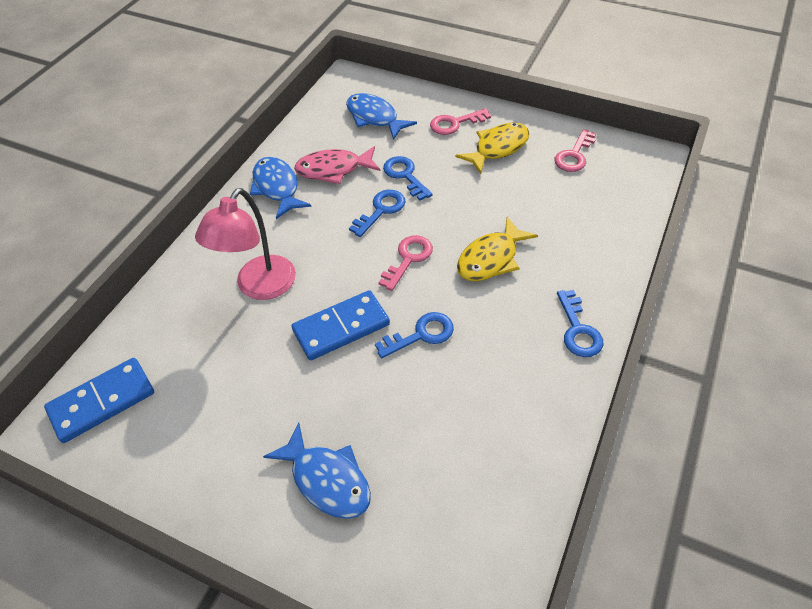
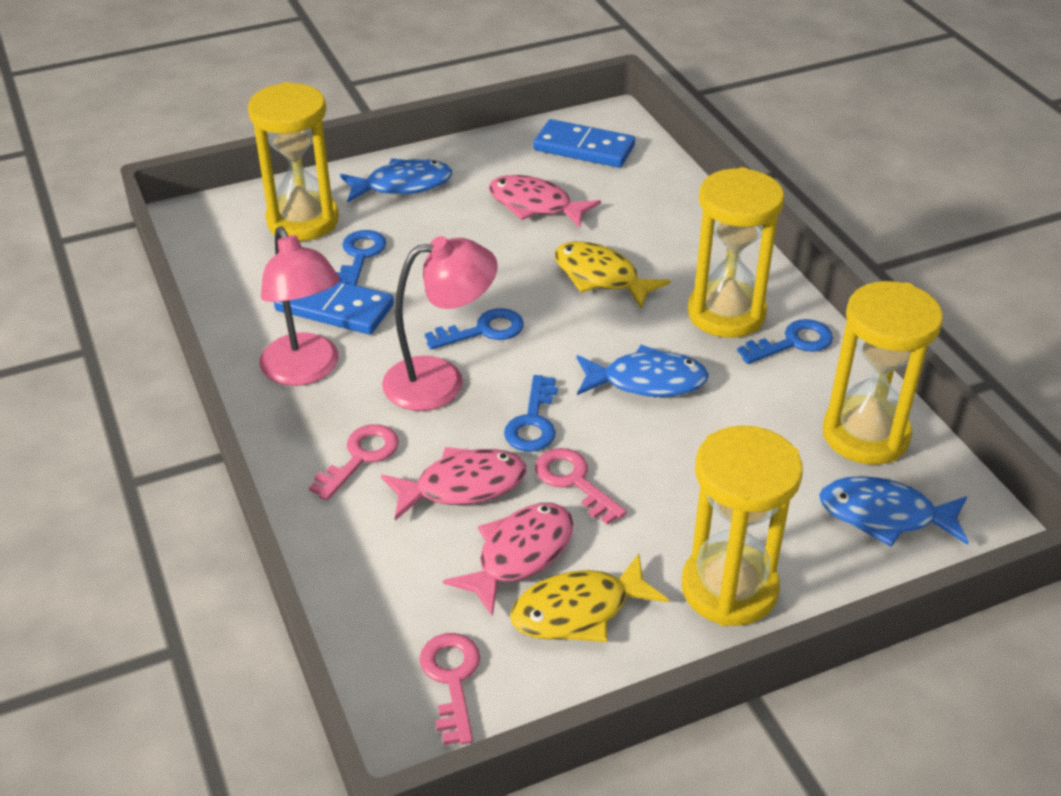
pink fish: 1 -> 3
pink lamp: 1 -> 2
yellow hourglass: 0 -> 4

